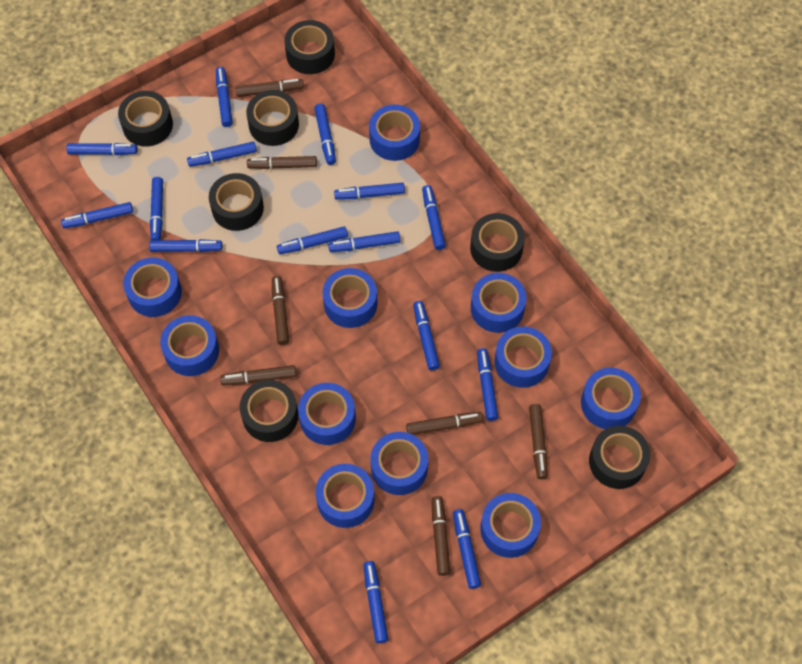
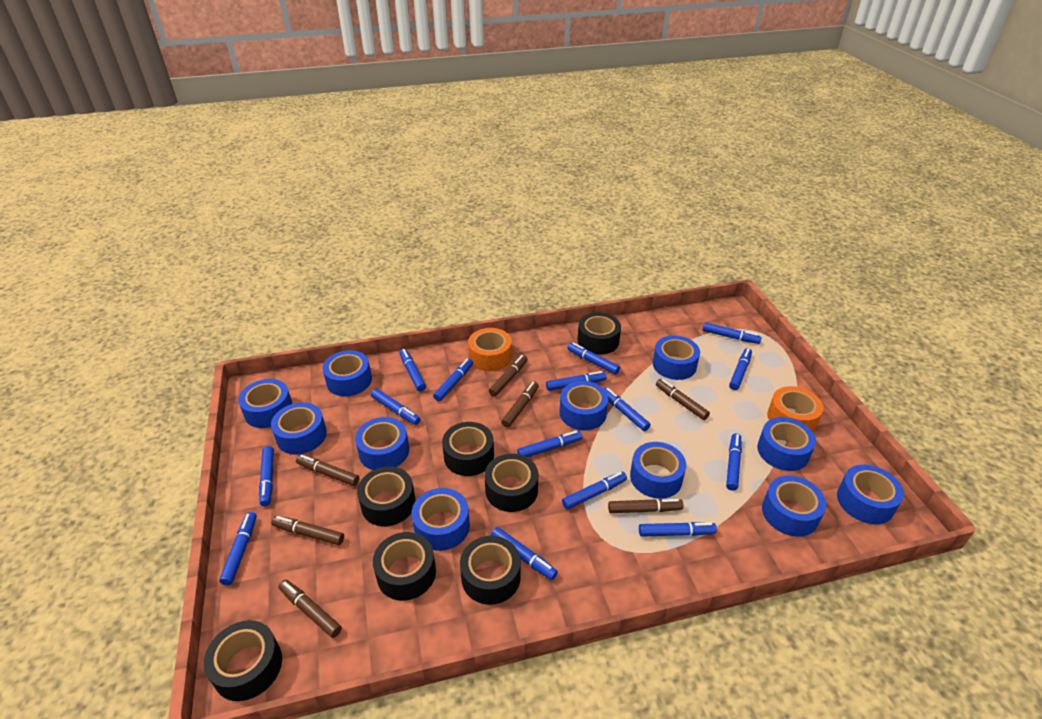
orange tape: 0 -> 2

